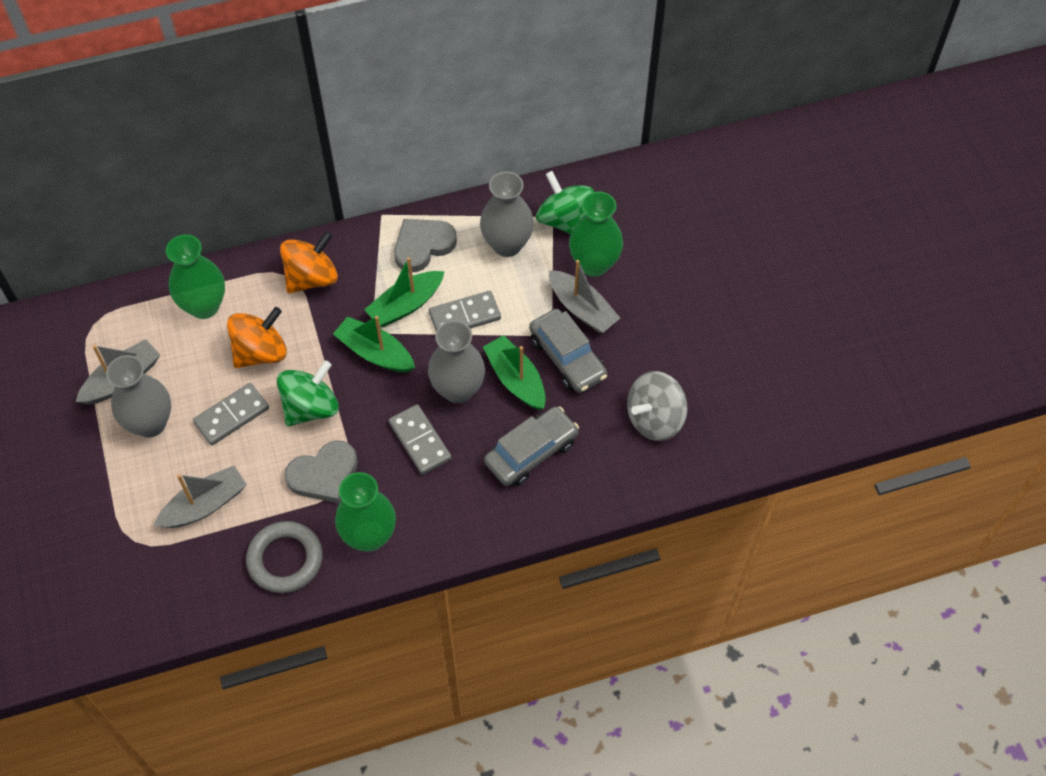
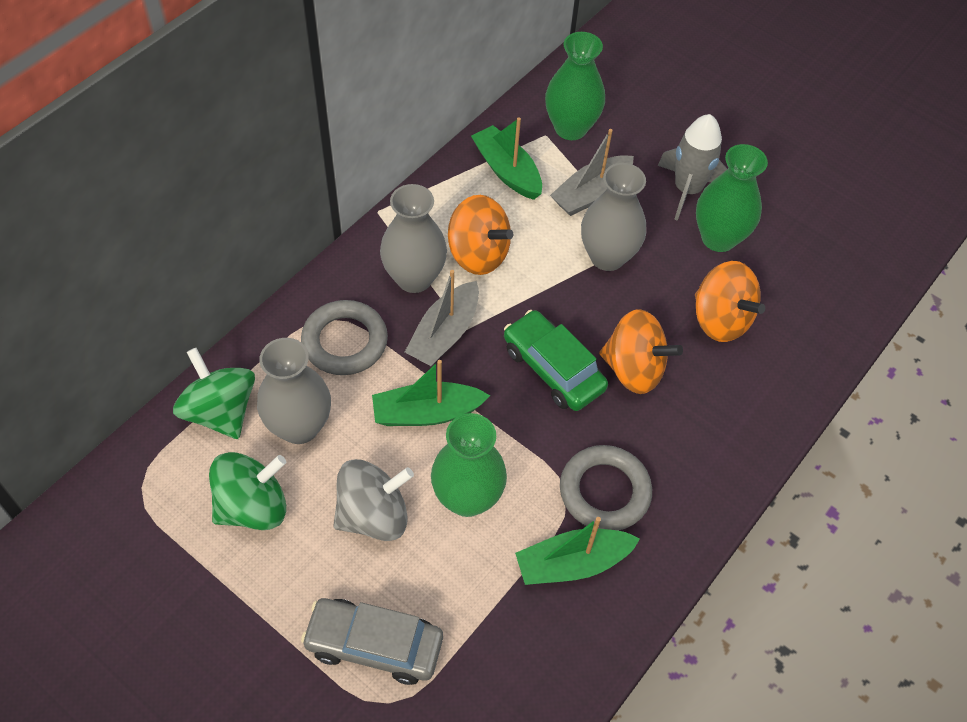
green car: 0 -> 1
grey boat: 3 -> 2
grey car: 2 -> 1
grey domino: 3 -> 0
grey heart: 2 -> 0
grey ring: 1 -> 2
grey rocket: 0 -> 1
orange spinning top: 2 -> 3

